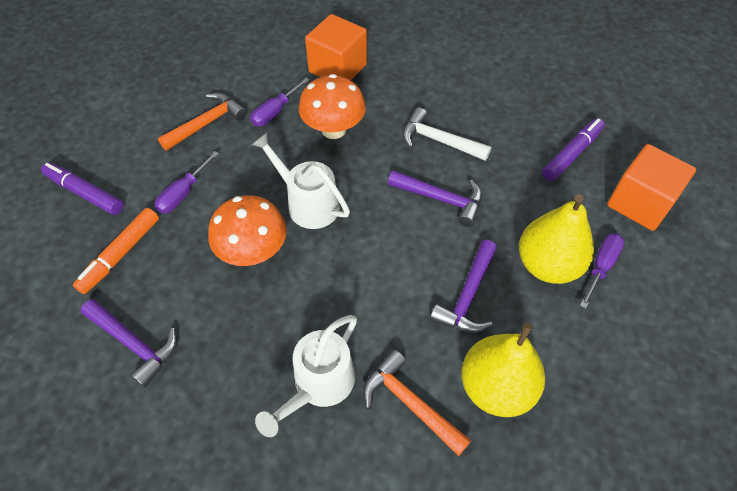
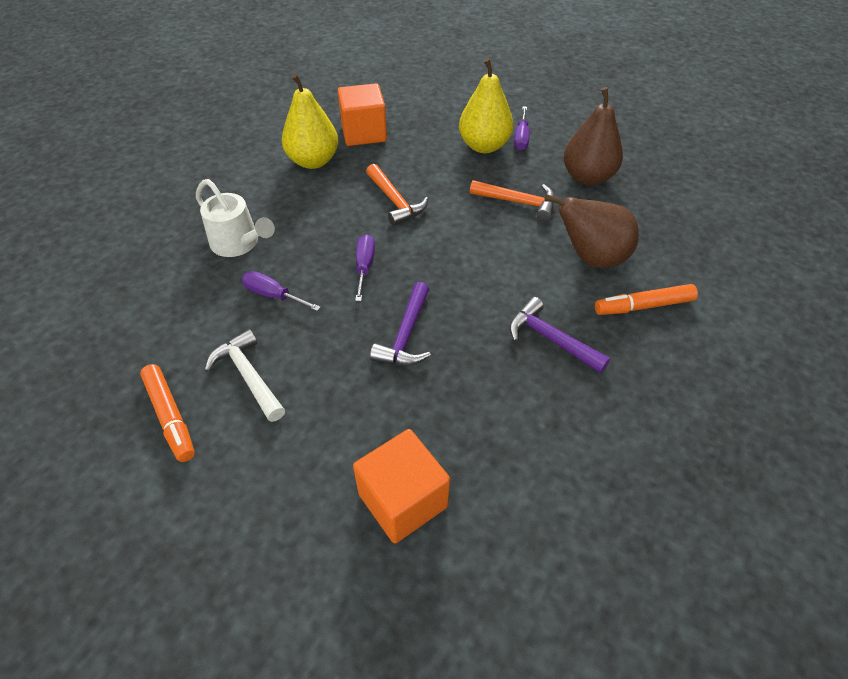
brown pear: 0 -> 2
orange marker: 1 -> 2
orange mushroom: 2 -> 0
purple hammer: 3 -> 2
purple marker: 2 -> 0
white watering can: 2 -> 1

